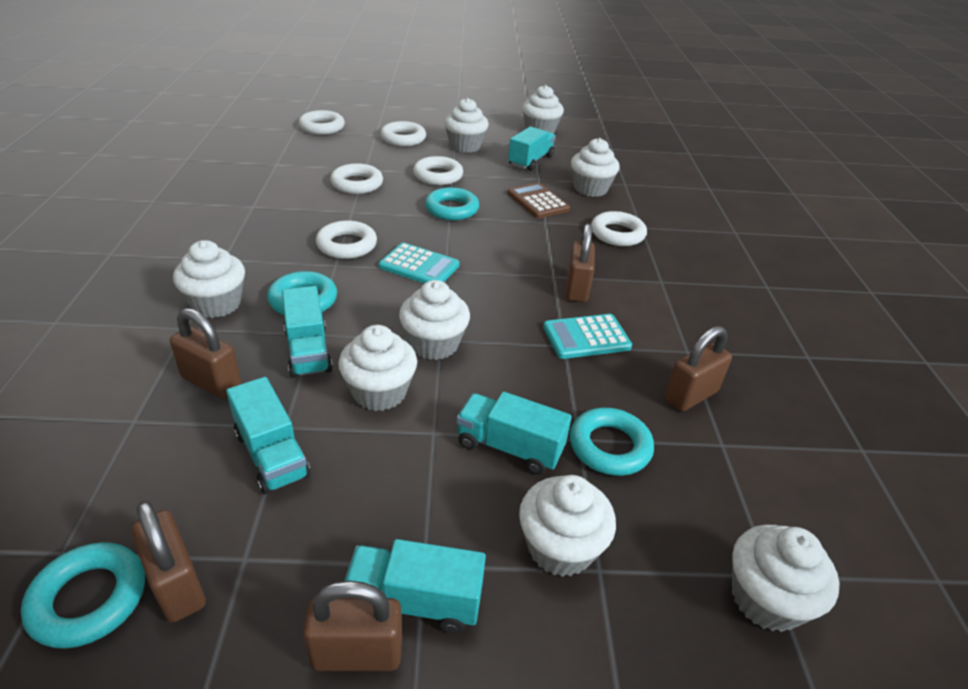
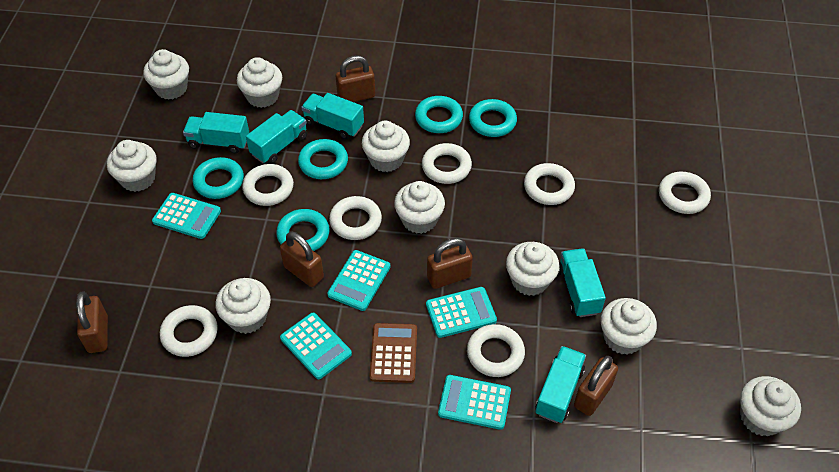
turquoise calculator: 2 -> 5
turquoise ring: 4 -> 5
white cupcake: 8 -> 9
white ring: 6 -> 7

